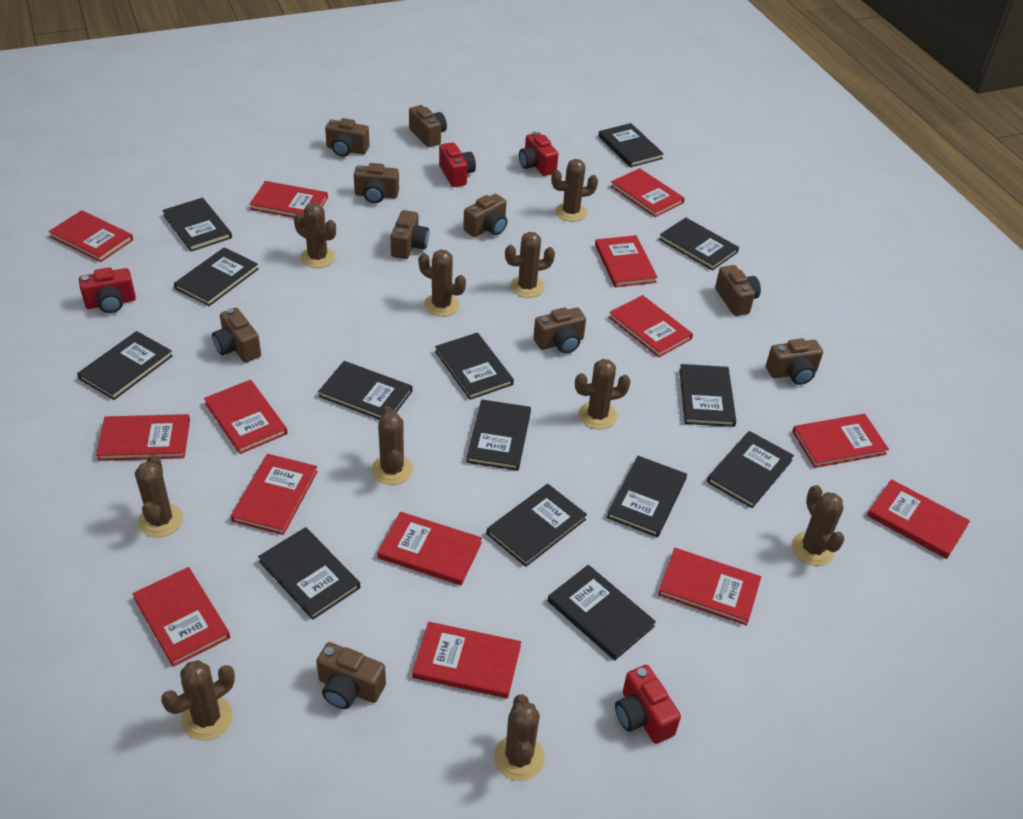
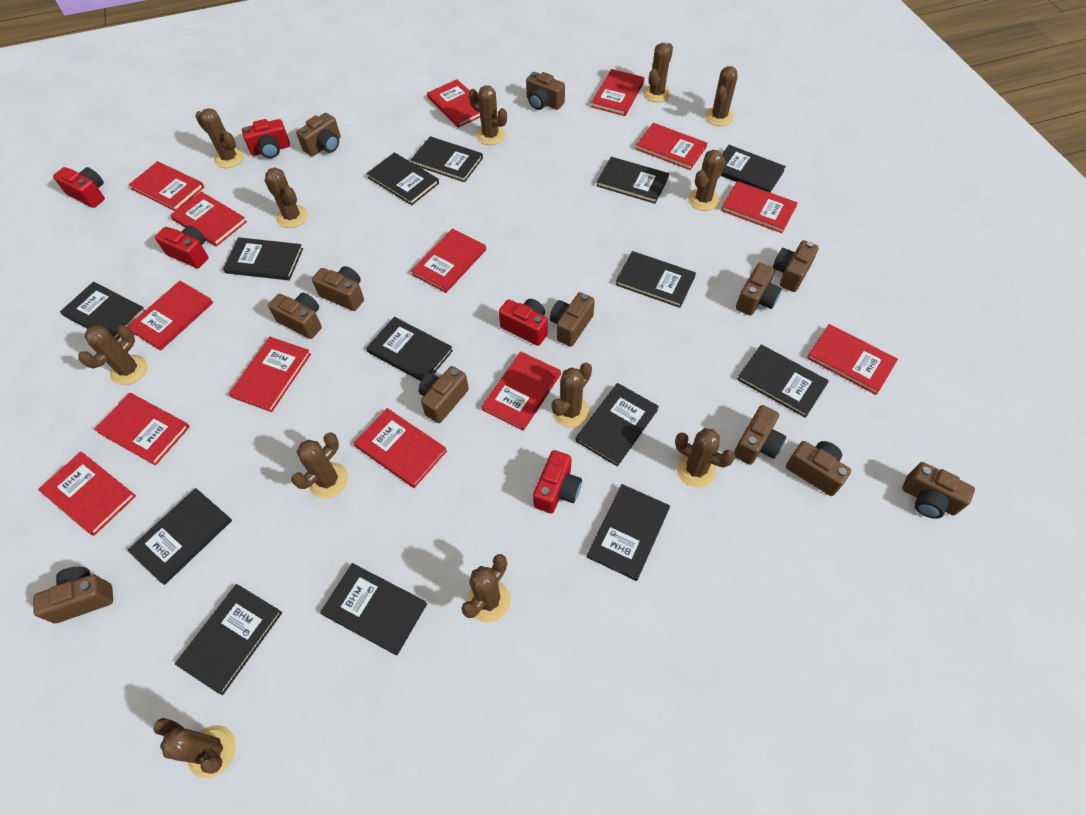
brown cactus: 10 -> 12
brown camera: 10 -> 12
red camera: 4 -> 5

